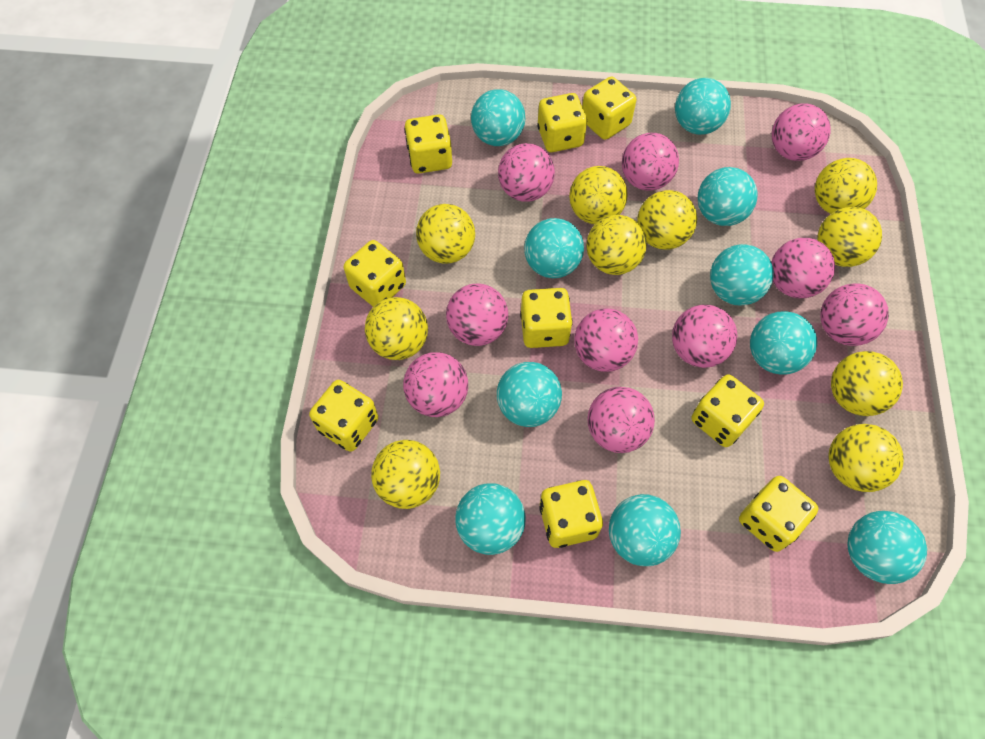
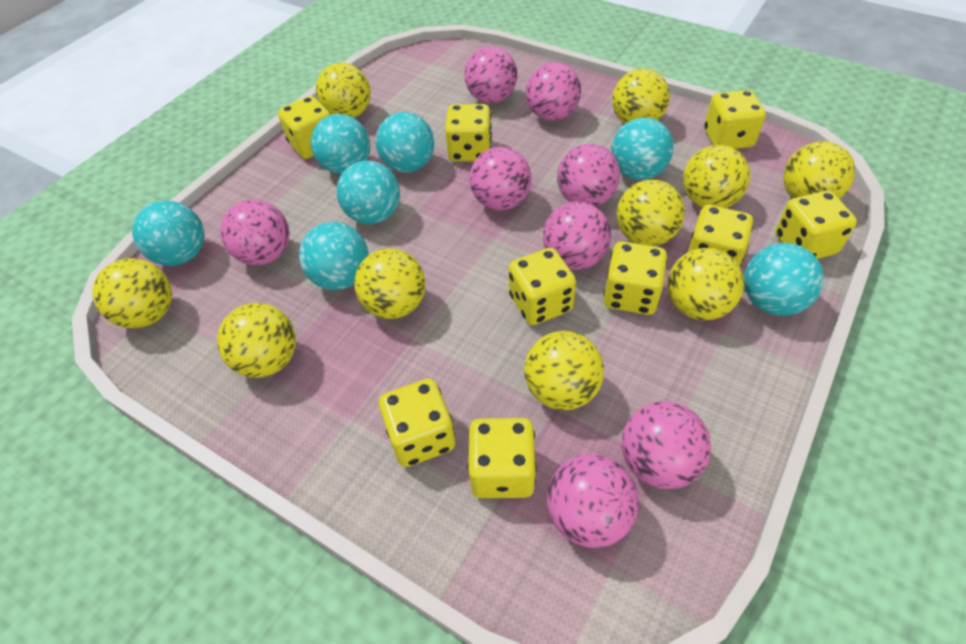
pink ball: 10 -> 8
turquoise ball: 10 -> 7

